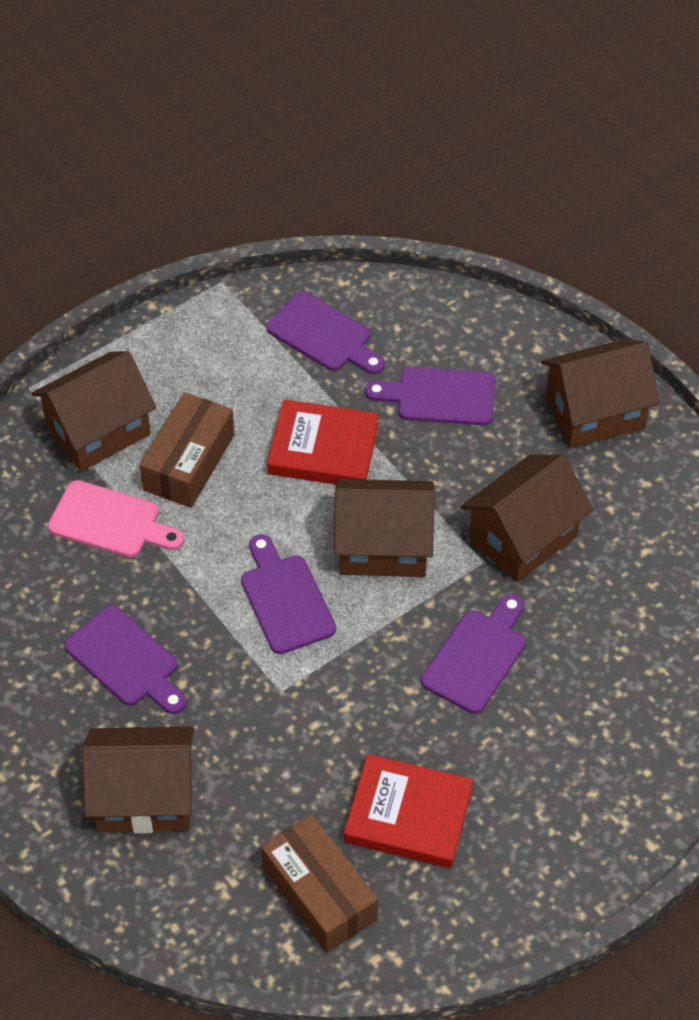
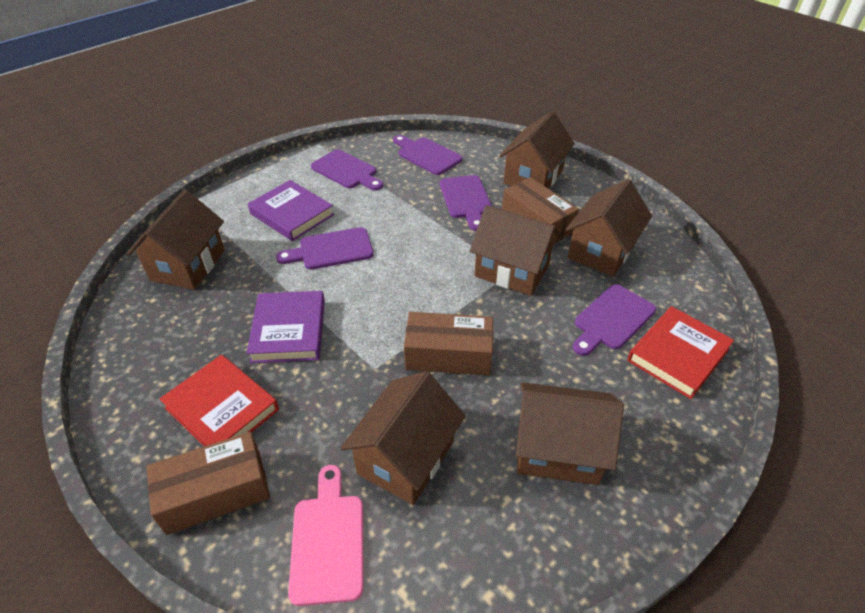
brown box: 2 -> 3
brown house: 5 -> 6
purple book: 0 -> 2

